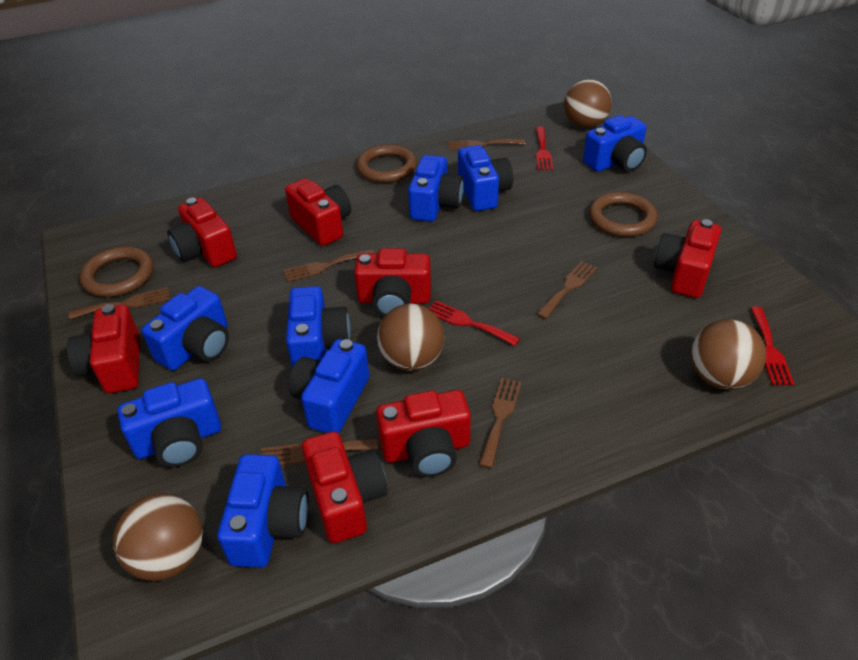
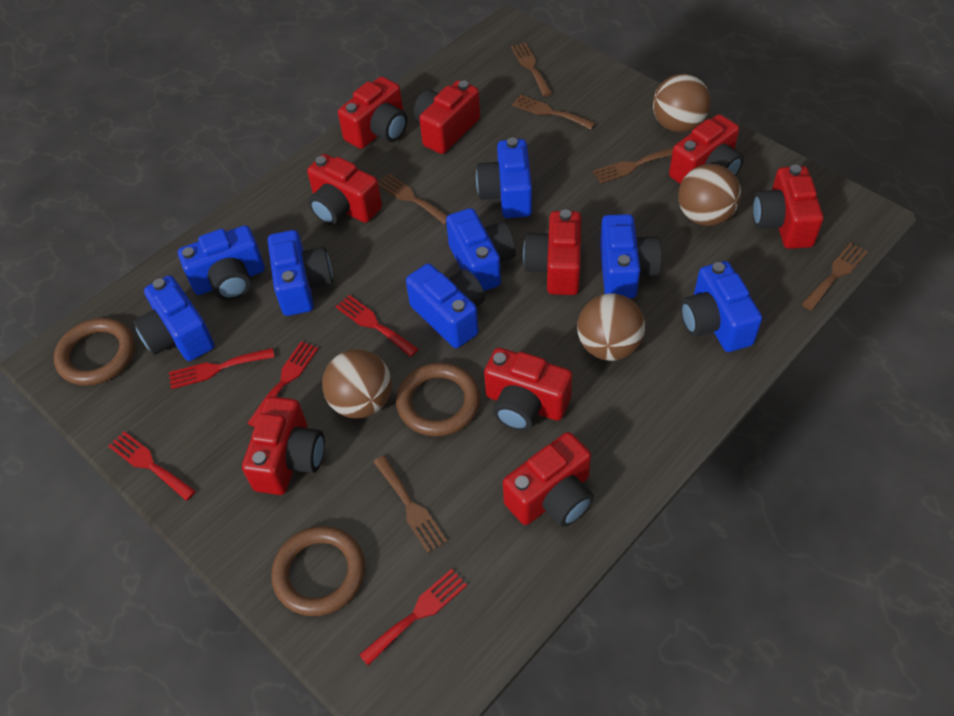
red camera: 7 -> 9
red fork: 3 -> 5

